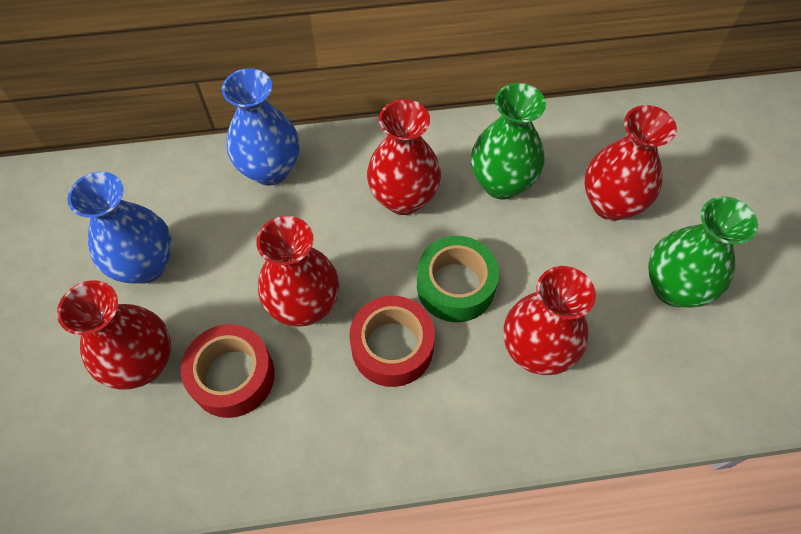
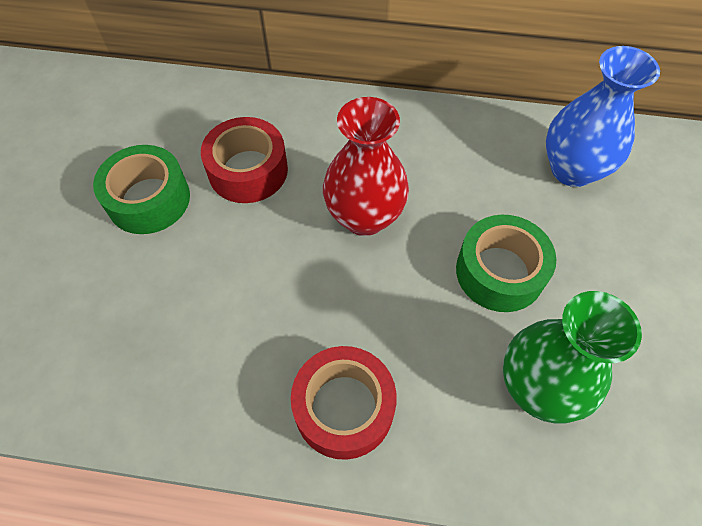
blue vase: 2 -> 1
green tape: 1 -> 2
green vase: 2 -> 1
red vase: 5 -> 1

